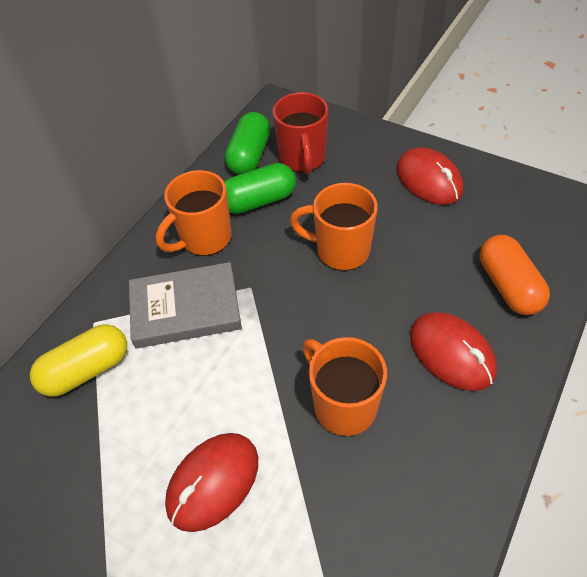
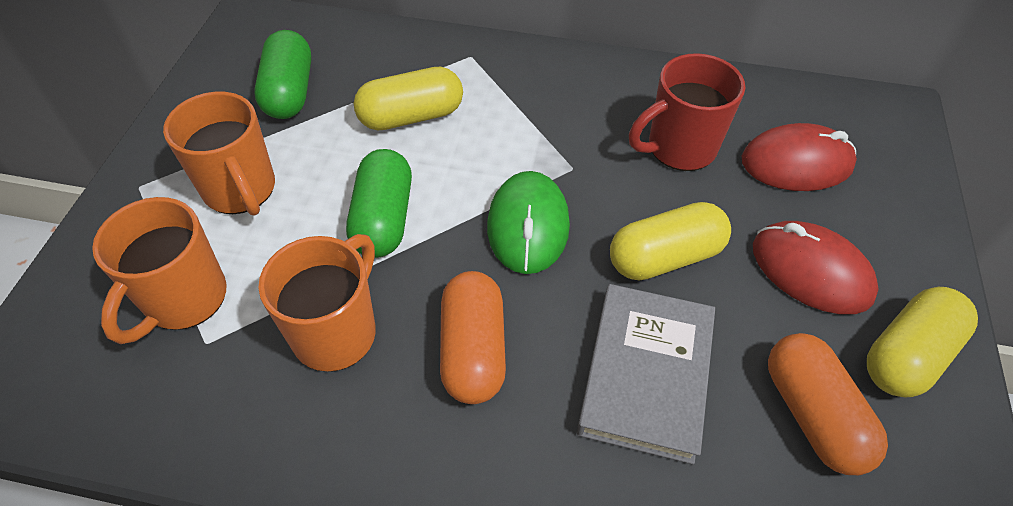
green mouse: 0 -> 1
orange capsule: 1 -> 2
red mouse: 3 -> 2
yellow capsule: 1 -> 3

